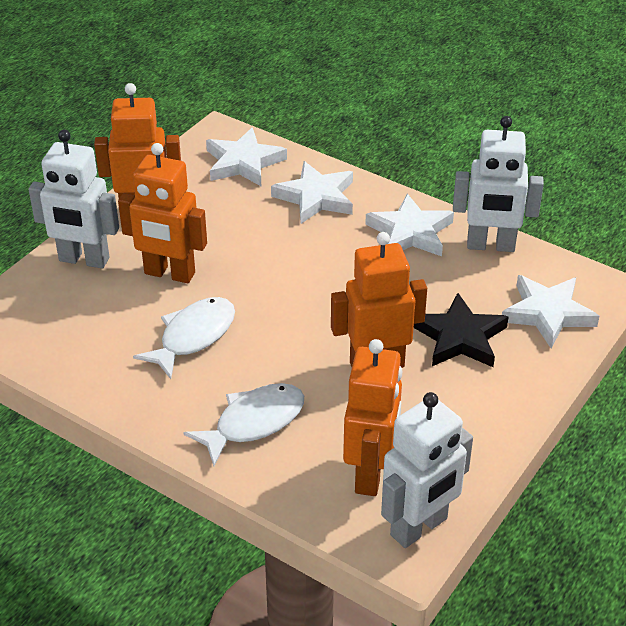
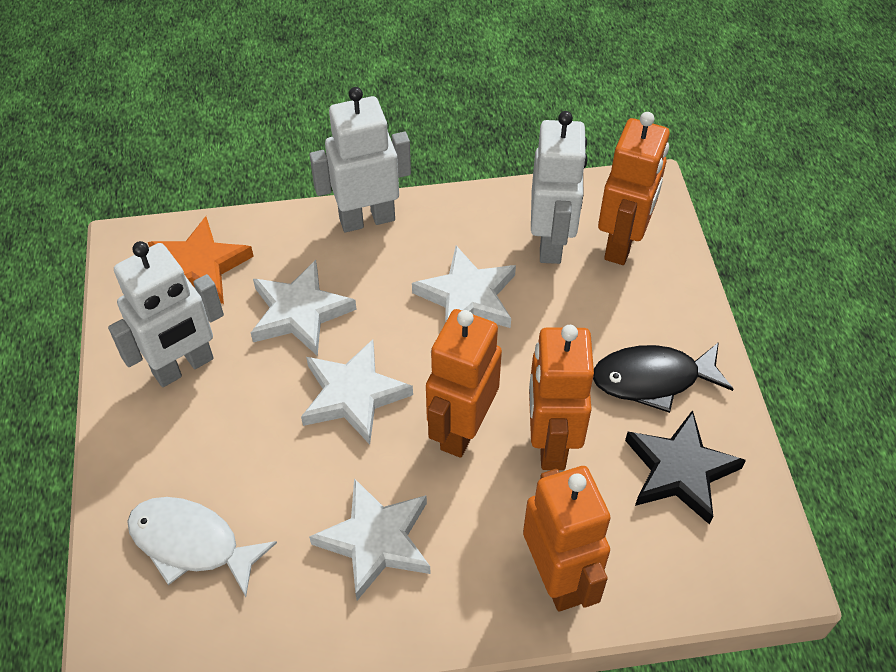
black fish: 0 -> 1
orange star: 0 -> 1
white fish: 2 -> 1

